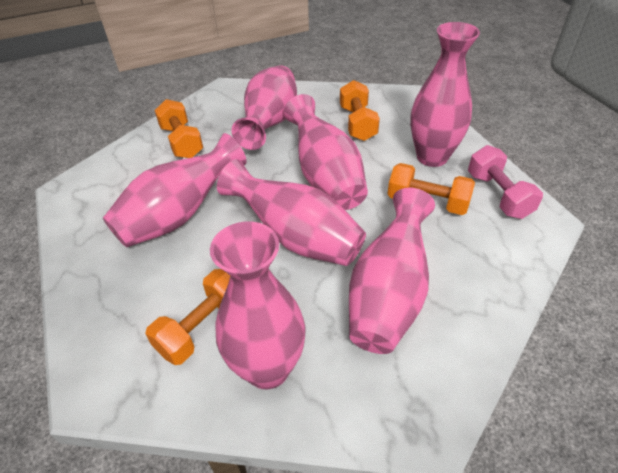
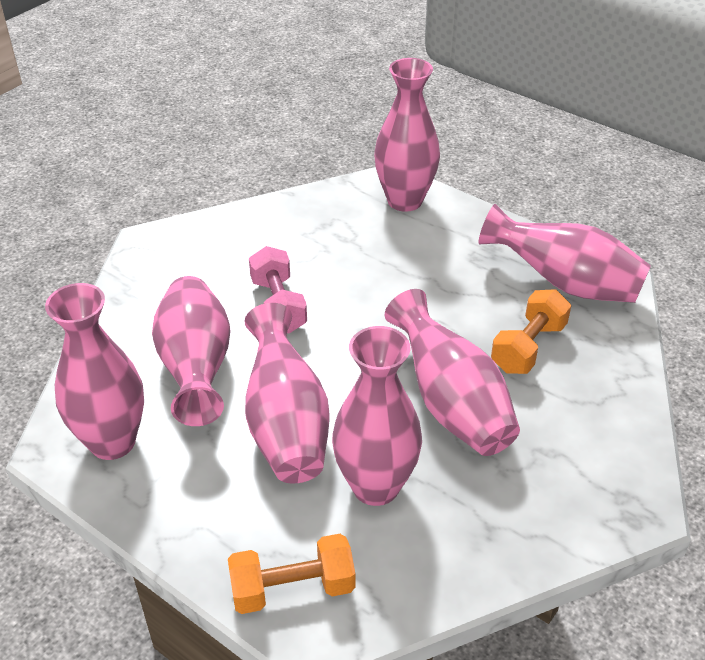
orange dumbbell: 4 -> 2

